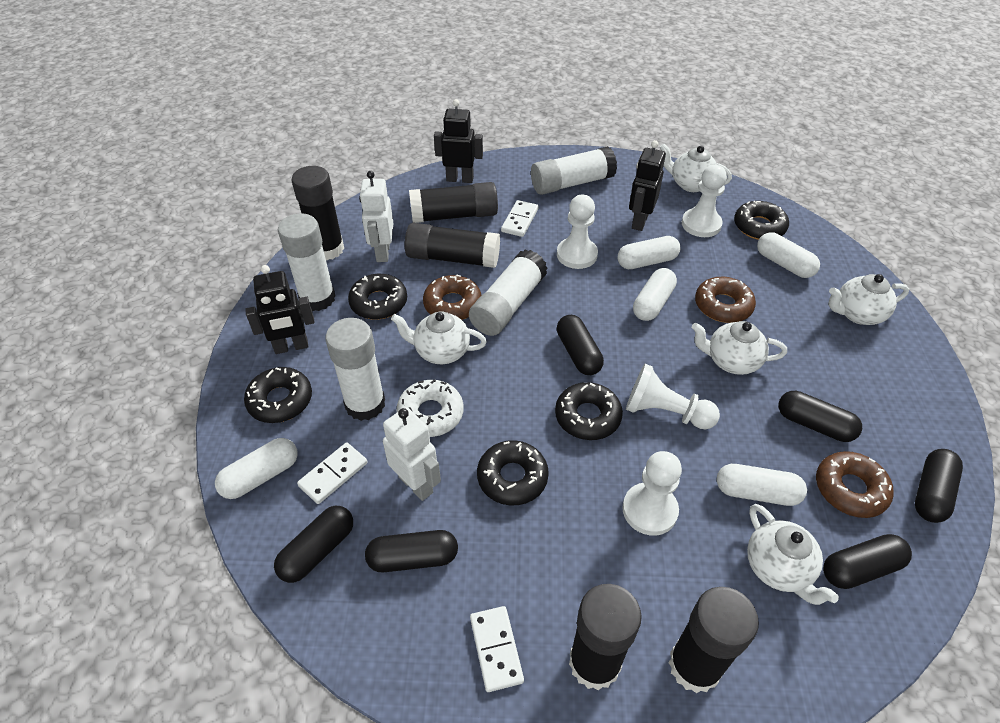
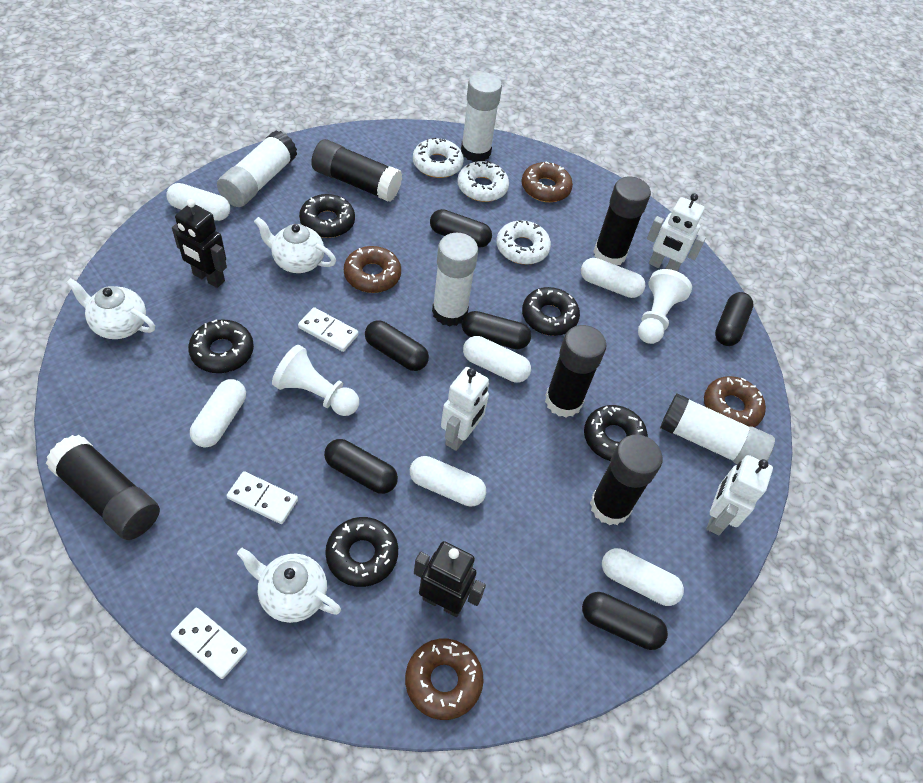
black robot: 3 -> 2
brown donut: 3 -> 4
white capsule: 5 -> 6
white donut: 1 -> 3
white pawn: 4 -> 2
white robot: 2 -> 3
white teapot: 5 -> 3

